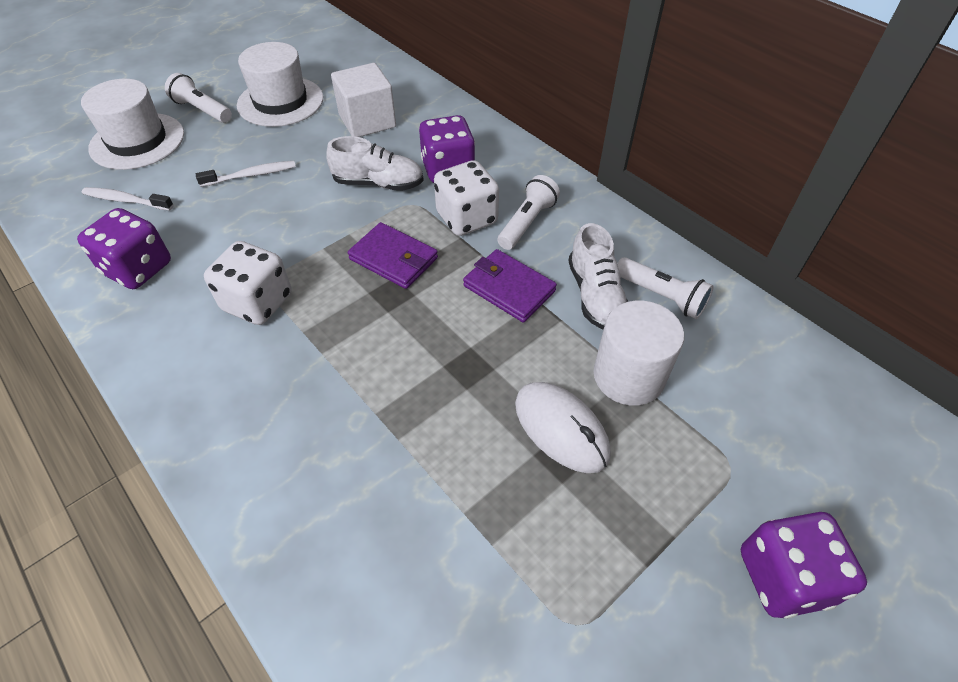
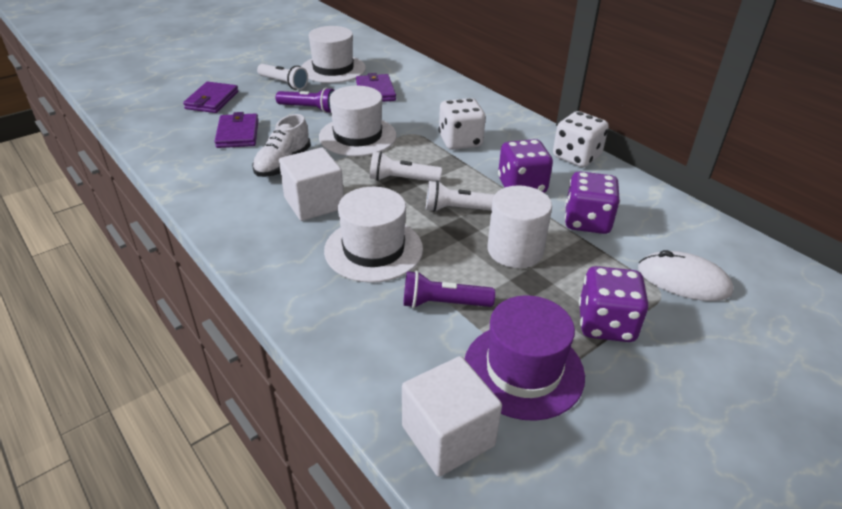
purple flashlight: 0 -> 2
purple hat: 0 -> 1
purple wallet: 2 -> 3
white cube: 1 -> 2
white hat: 2 -> 3
white shoe: 2 -> 1
white toothbrush: 2 -> 0

